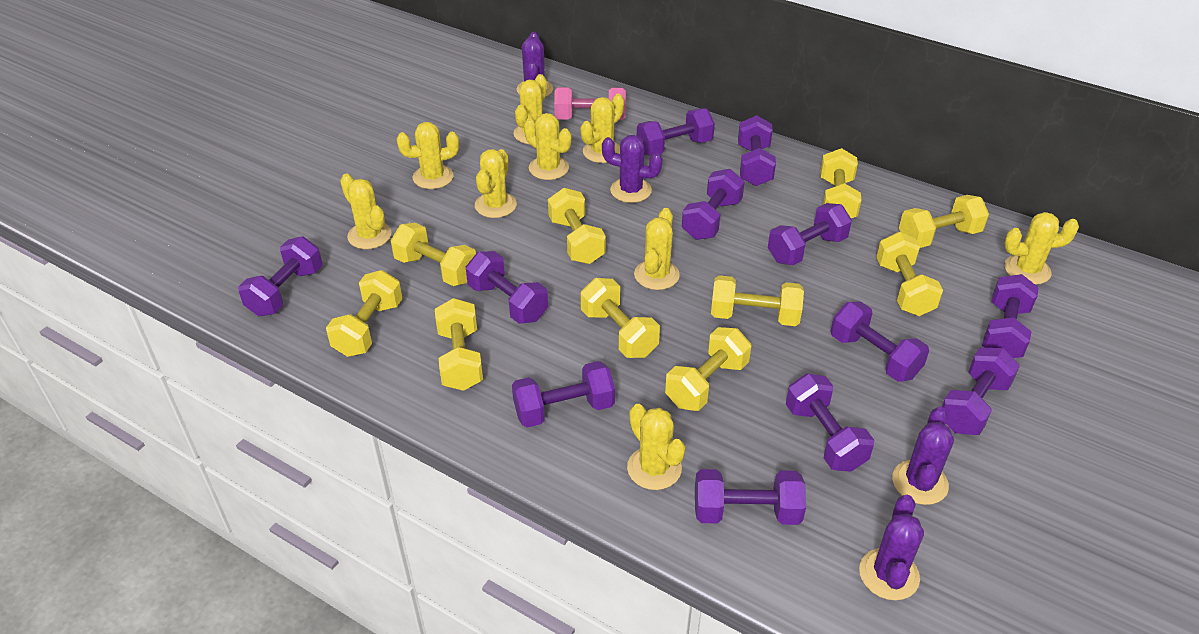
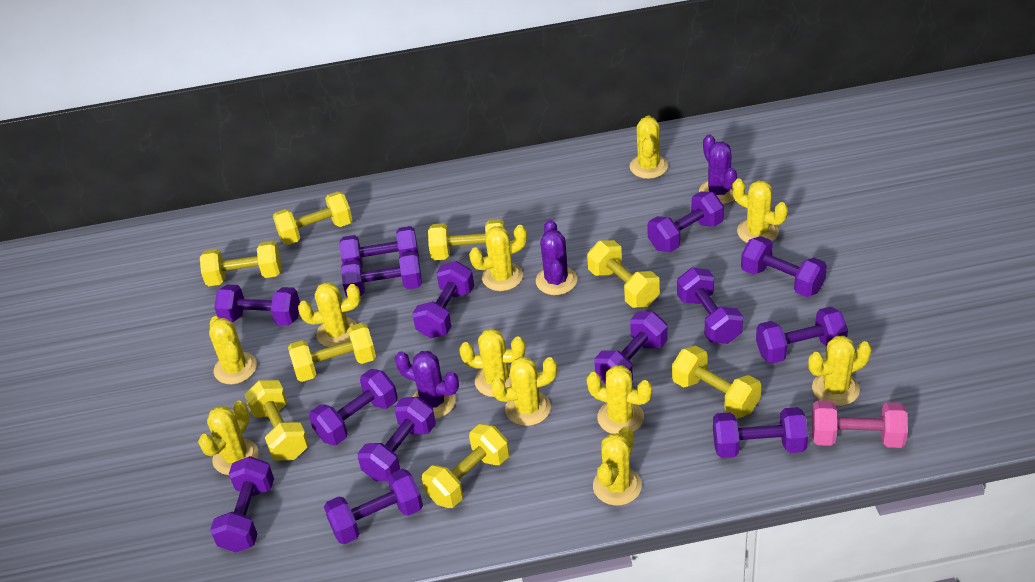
purple cactus: 4 -> 3
purple dumbbell: 12 -> 14
yellow cactus: 9 -> 11
yellow dumbbell: 10 -> 8

